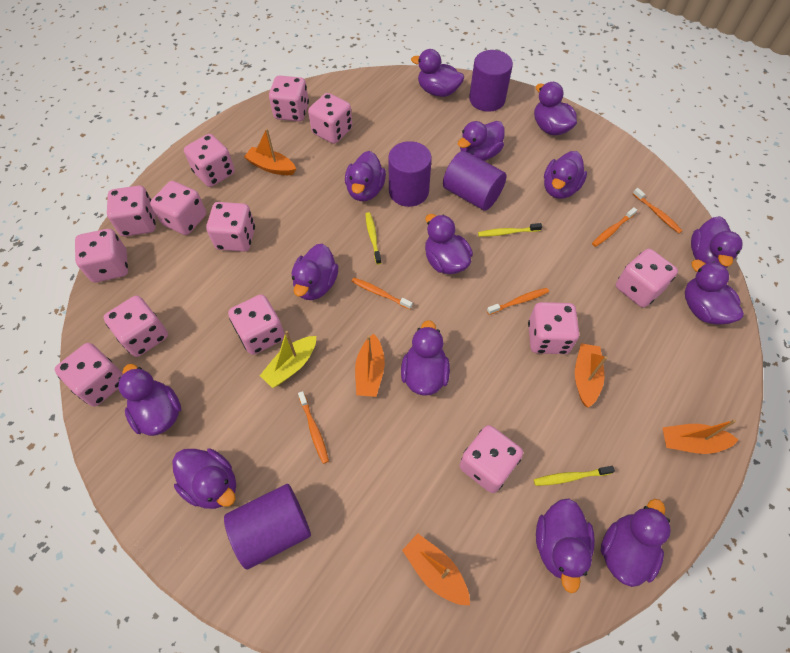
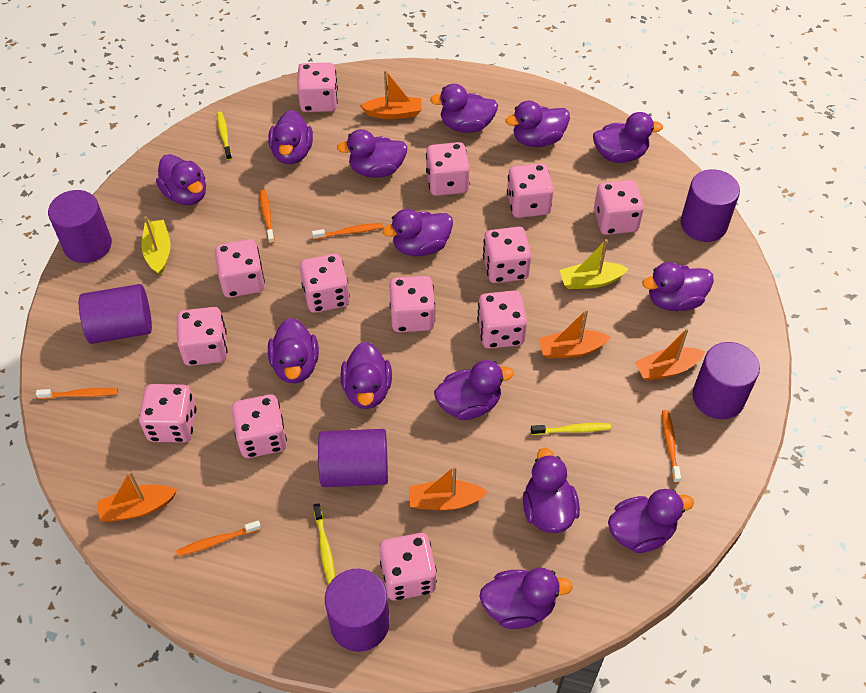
purple cylinder: 4 -> 6
yellow boat: 1 -> 2

